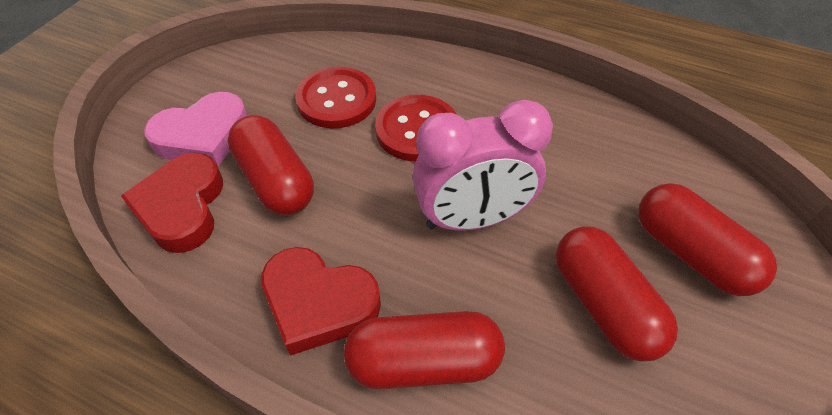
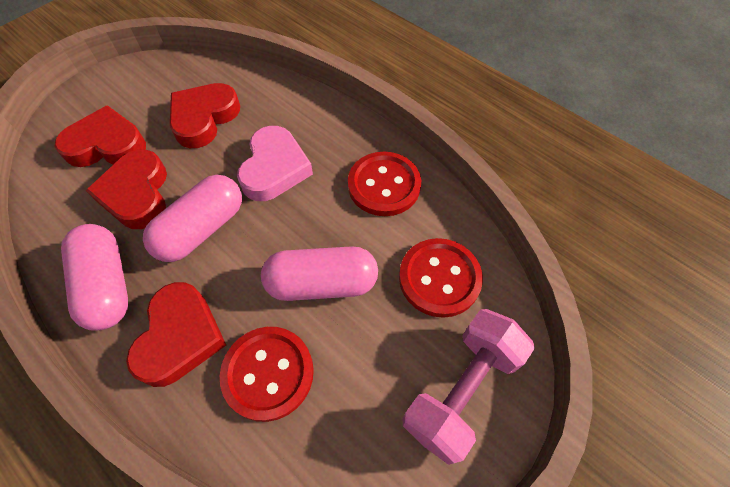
pink capsule: 0 -> 3
pink clock: 1 -> 0
pink dumbbell: 0 -> 1
red button: 2 -> 3
red capsule: 4 -> 0
red heart: 2 -> 4

